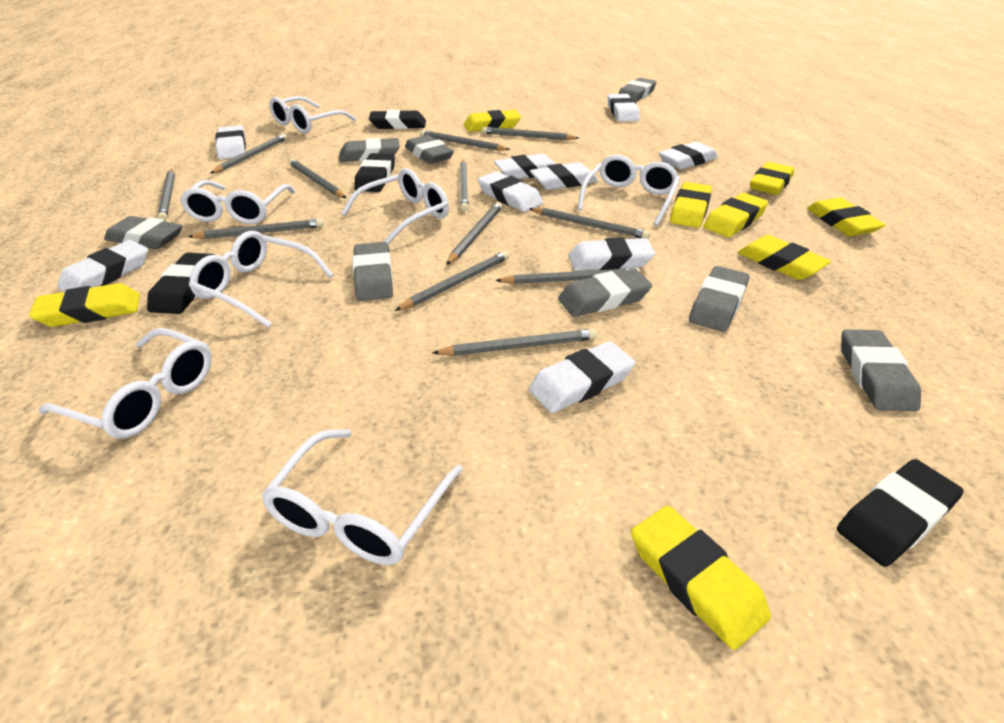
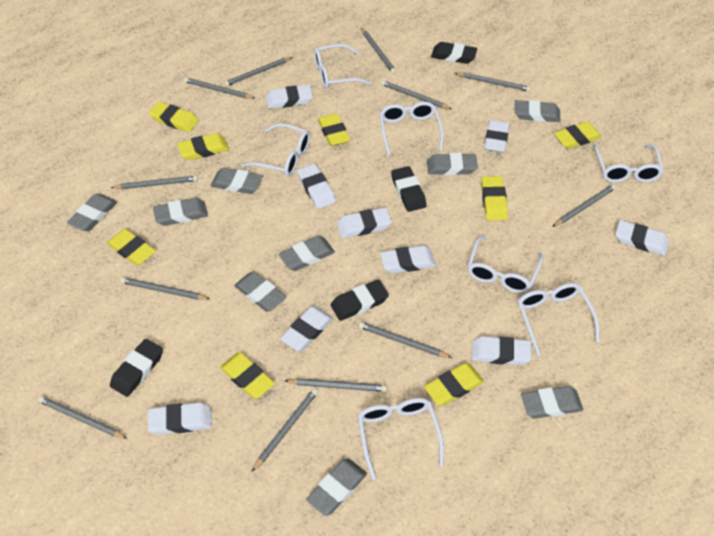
grey eraser: 8 -> 9

